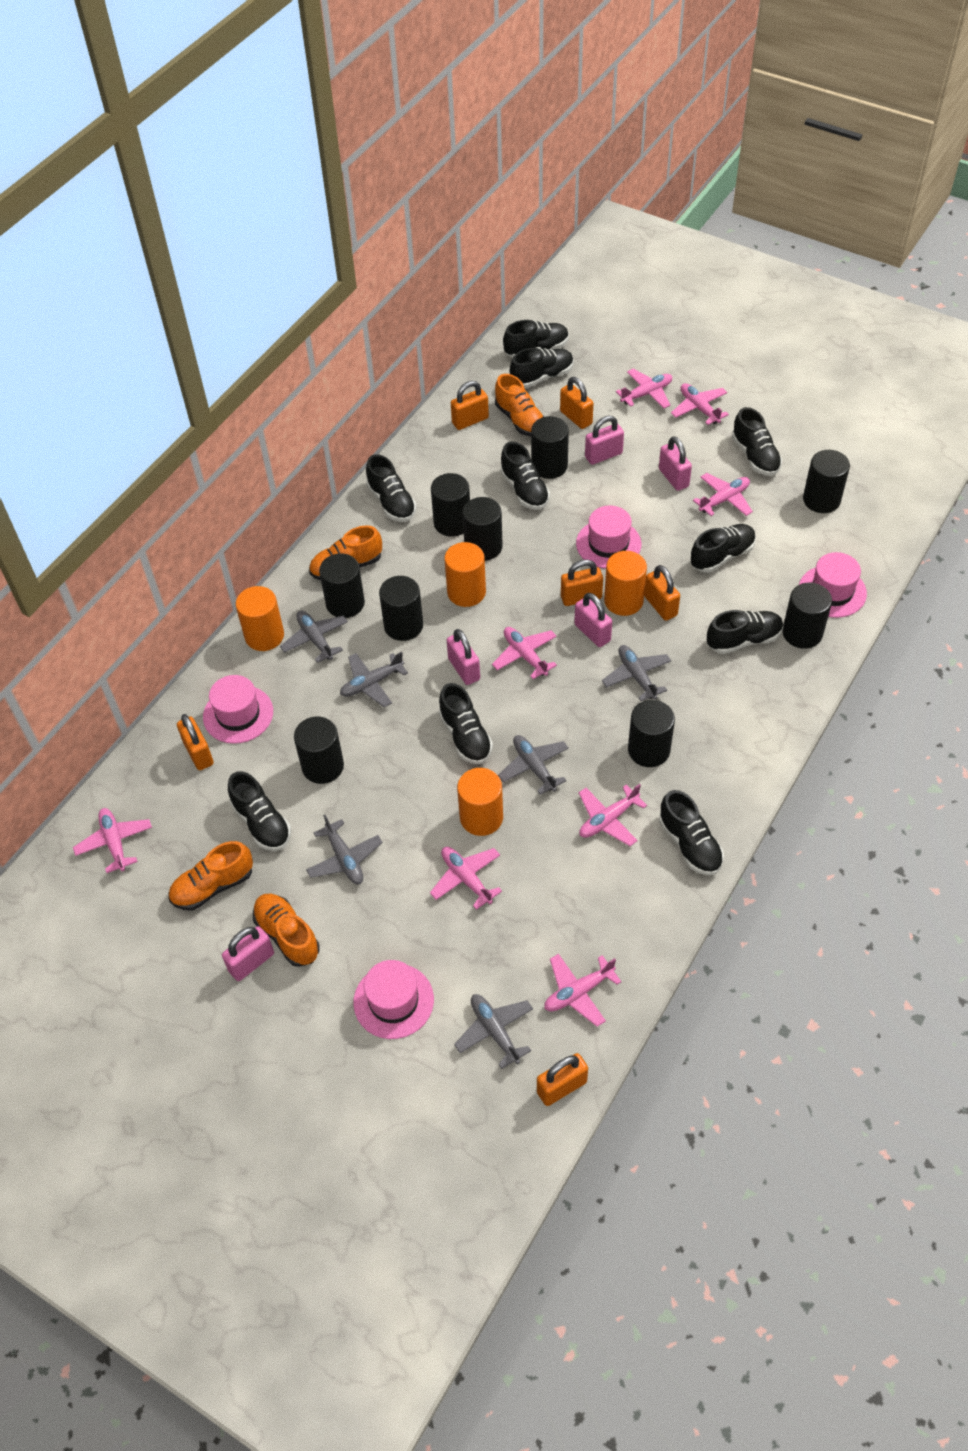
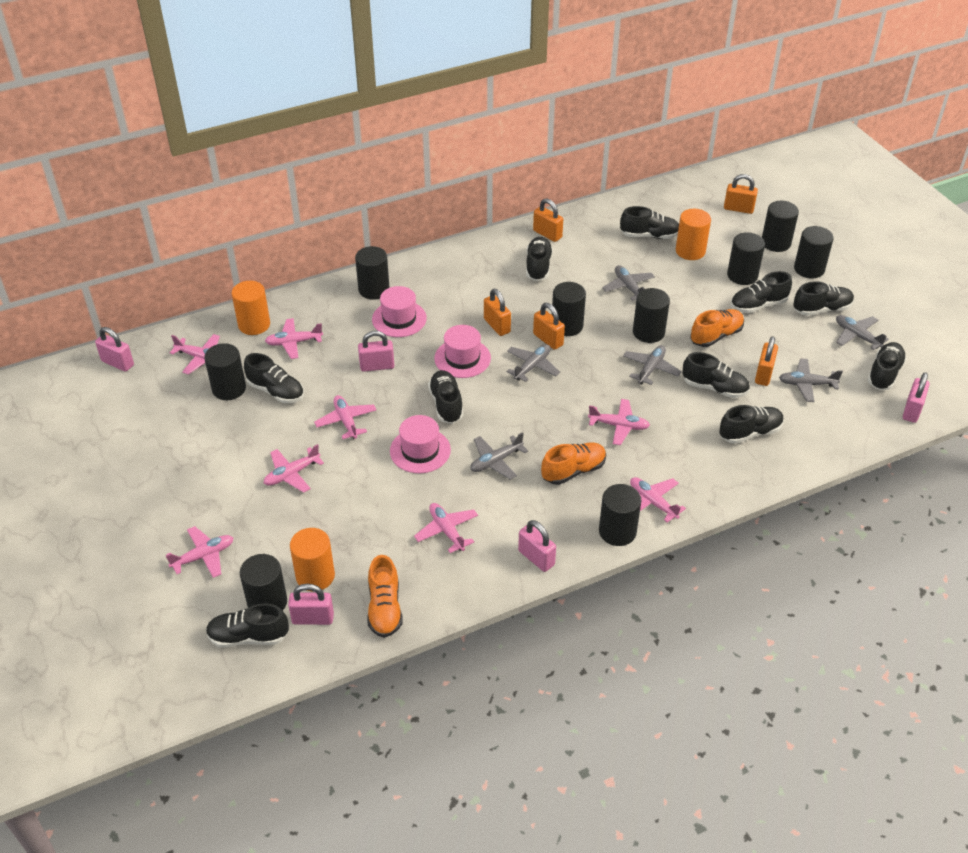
orange cylinder: 4 -> 3
orange padlock: 6 -> 5
orange shoe: 4 -> 3
pink hat: 4 -> 3

